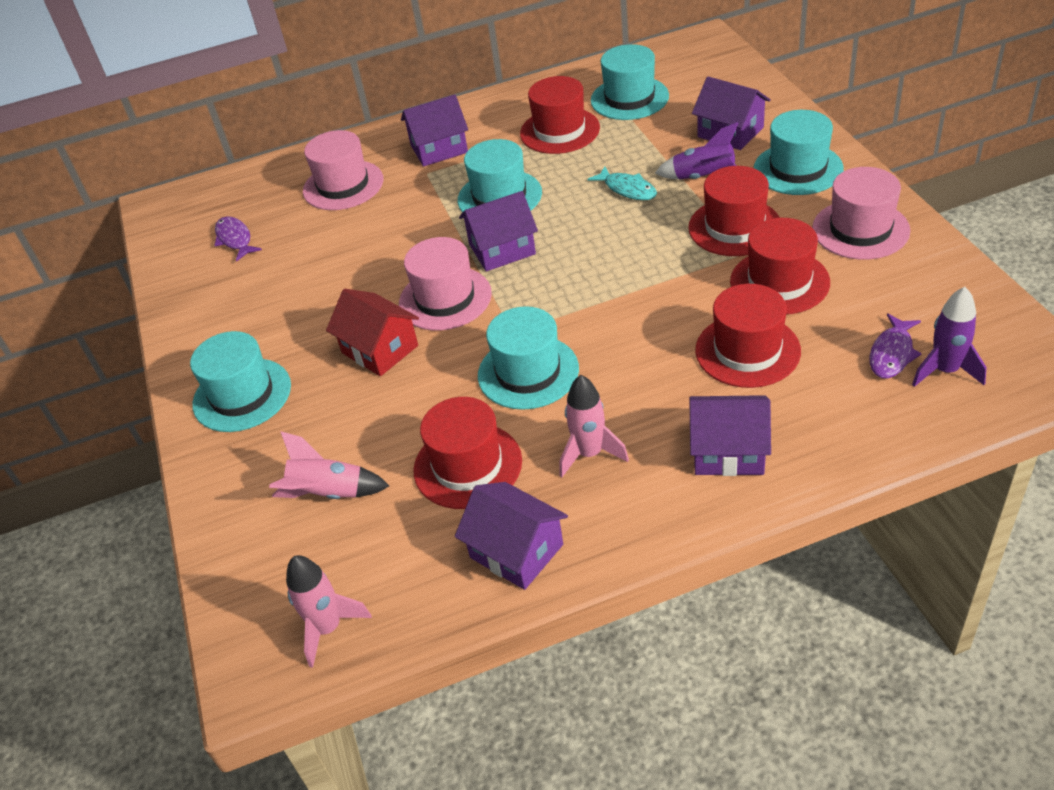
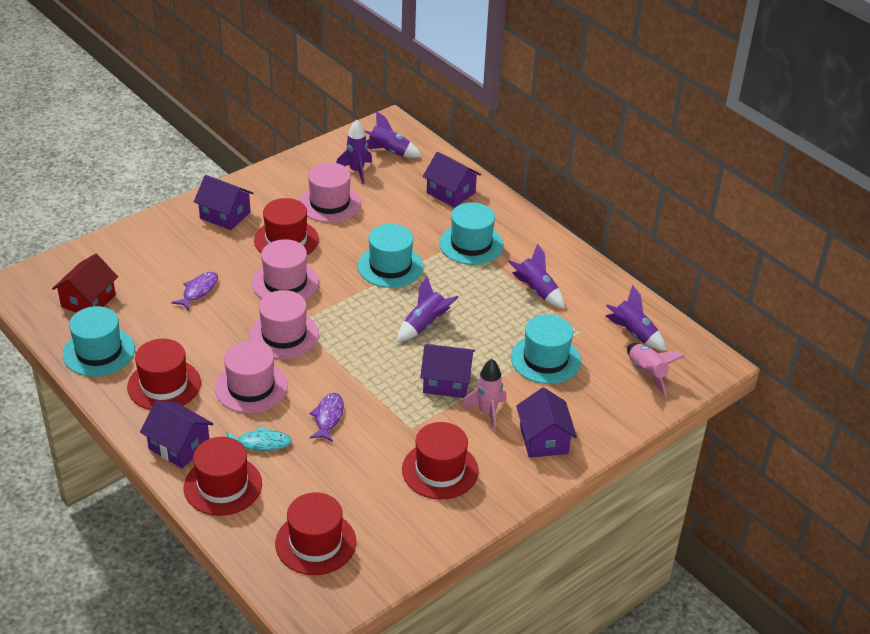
pink hat: 3 -> 4
pink rocket: 3 -> 2
purple rocket: 2 -> 5
turquoise hat: 5 -> 4

